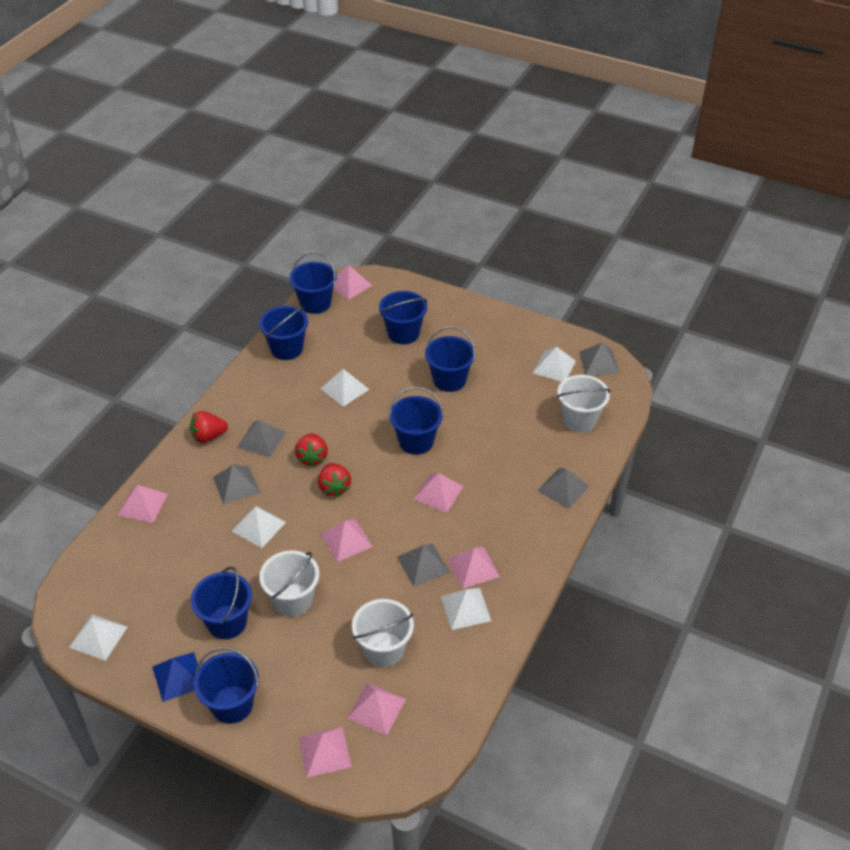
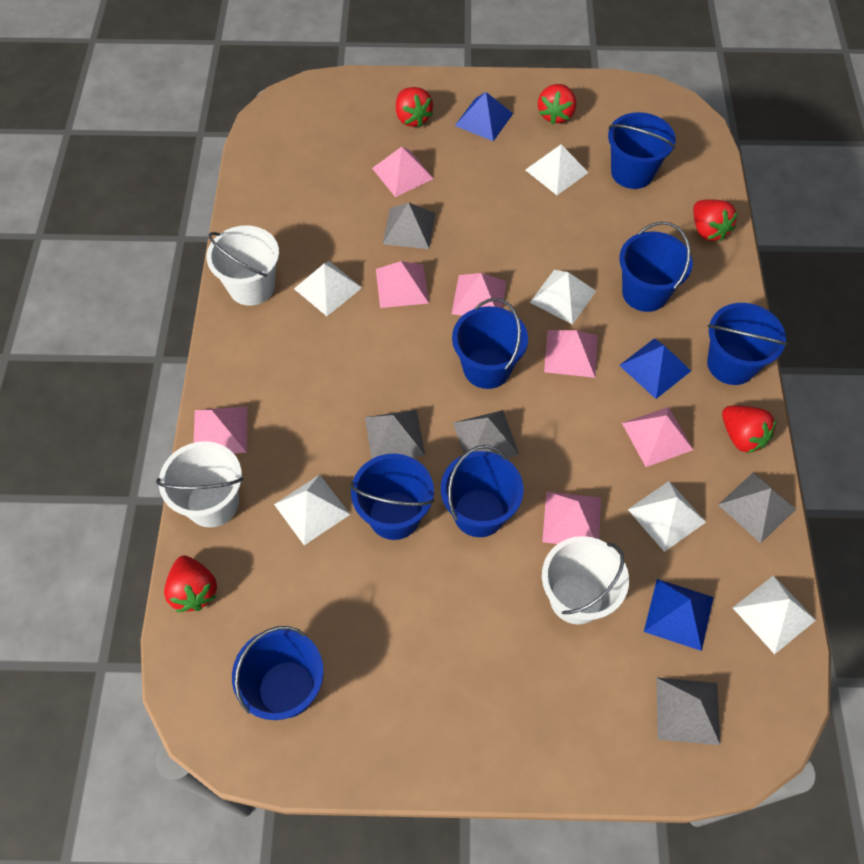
blue pyramid: 1 -> 3
red strawberry: 3 -> 5
white pyramid: 5 -> 6

